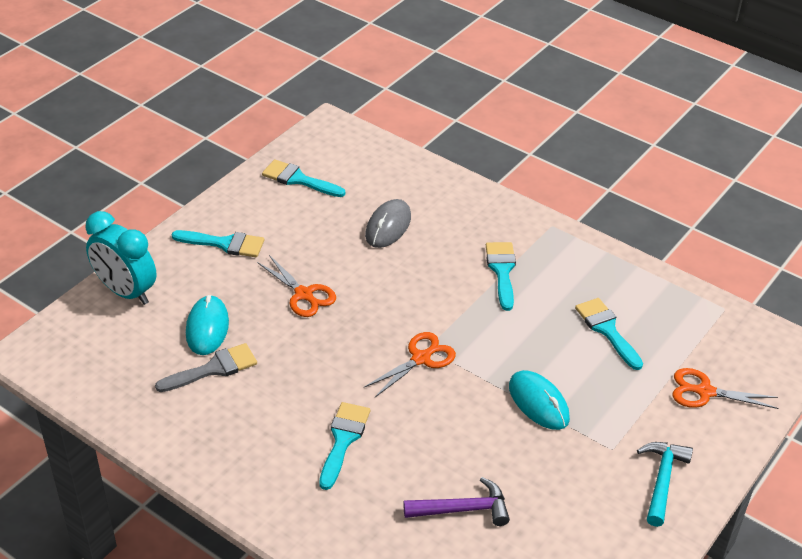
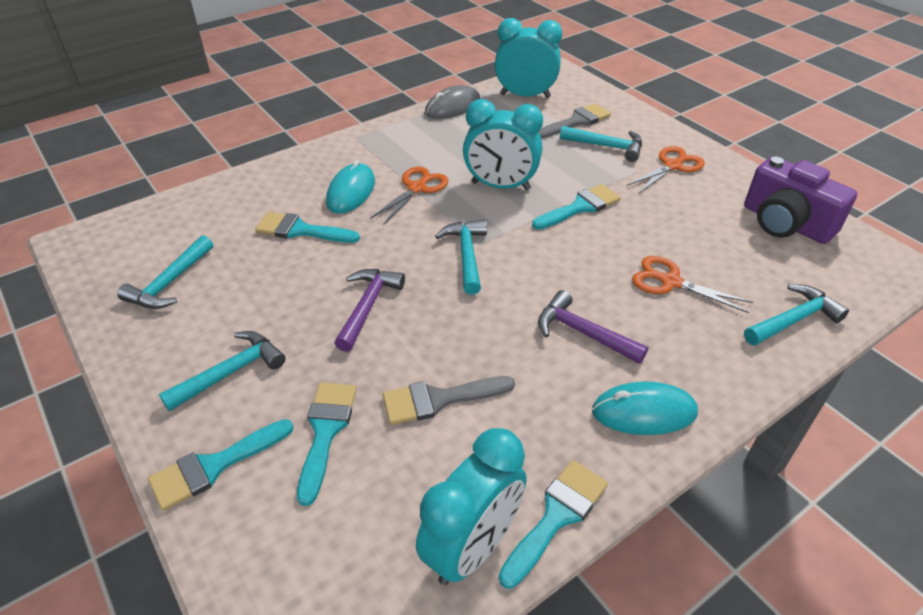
grey brush: 1 -> 2
purple camera: 0 -> 1
purple hammer: 1 -> 2
turquoise clock: 1 -> 3
turquoise hammer: 1 -> 5

